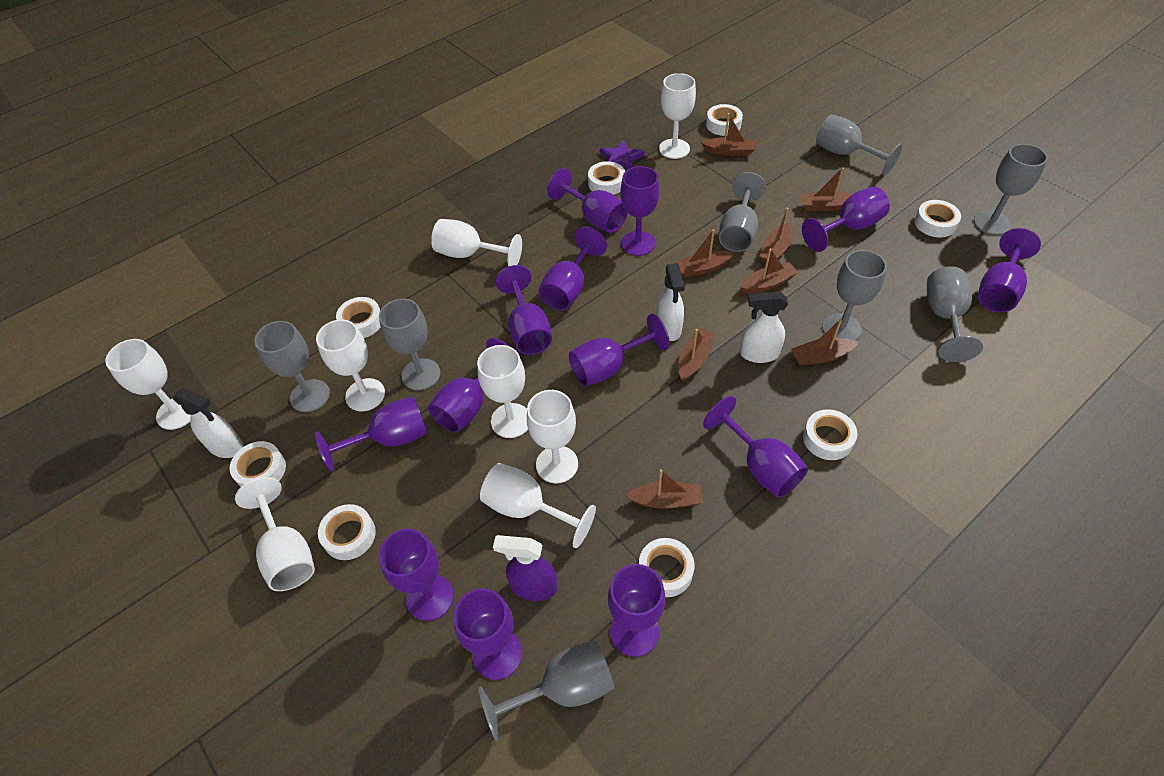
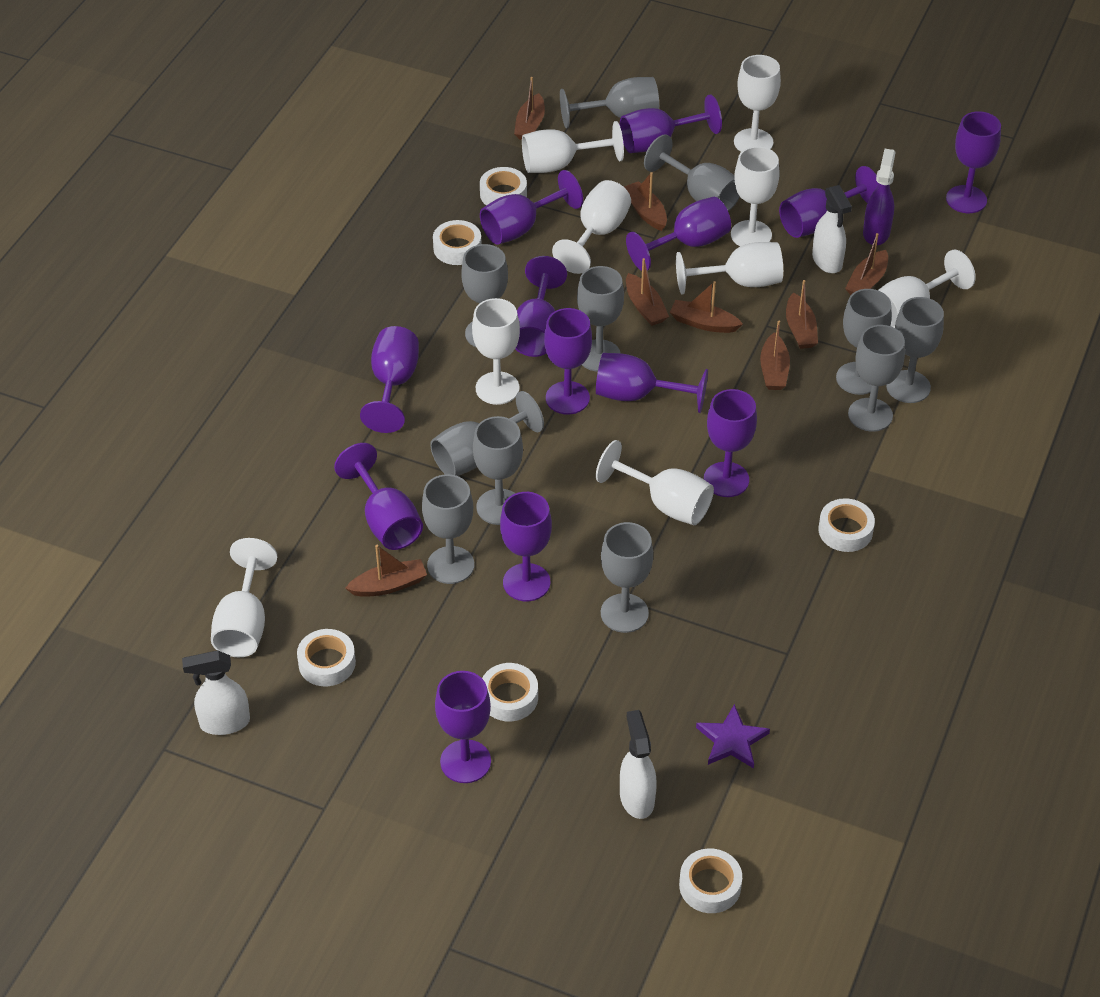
grey goblet: 8 -> 11
white goblet: 8 -> 9
white tape: 8 -> 6

